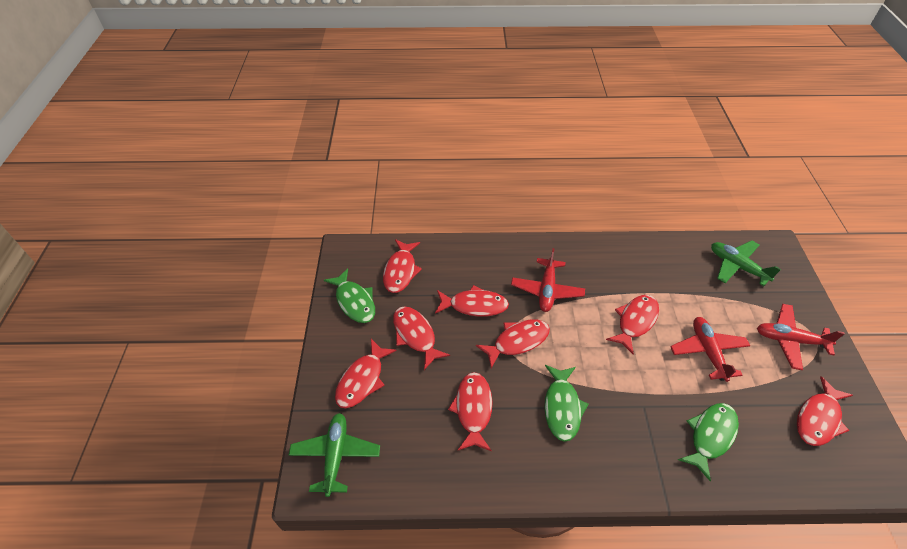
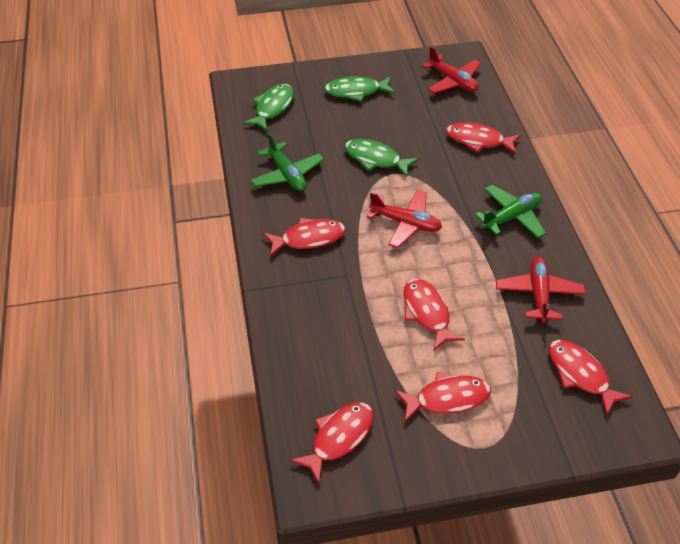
red fish: 8 -> 6

